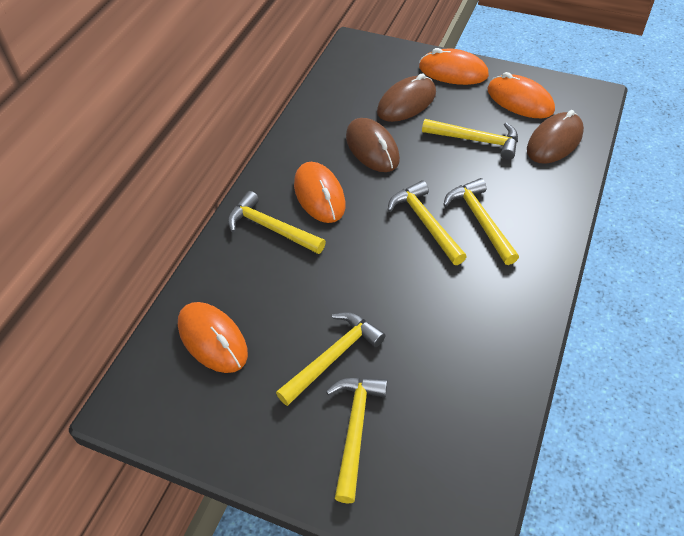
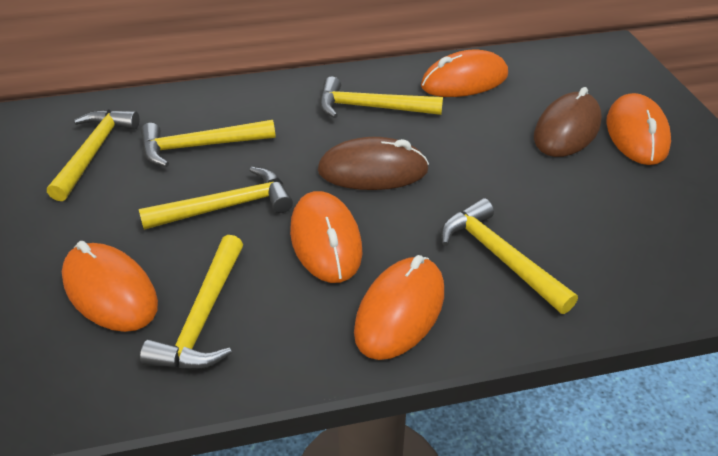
brown mouse: 3 -> 2
orange mouse: 4 -> 5

